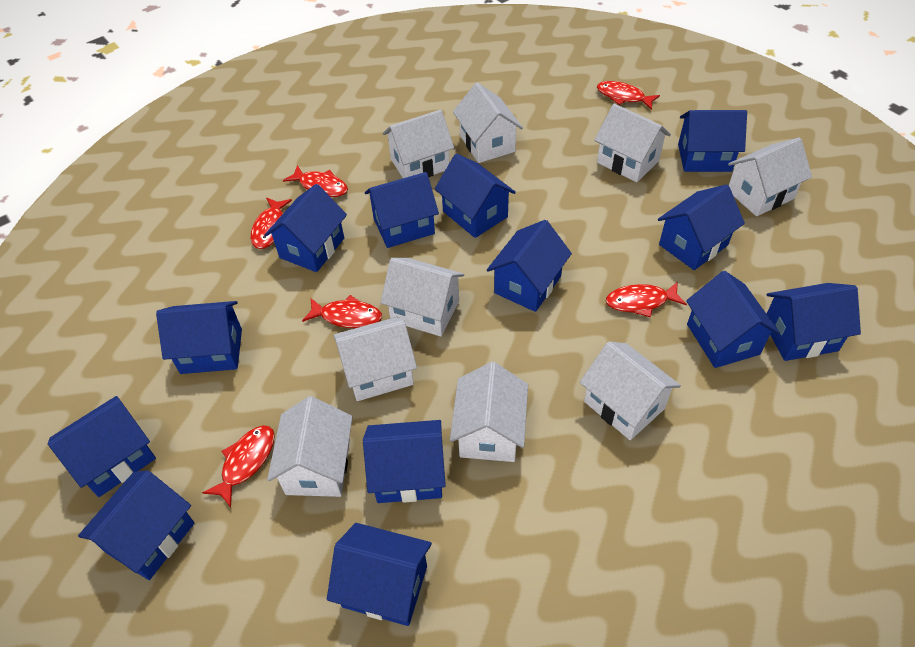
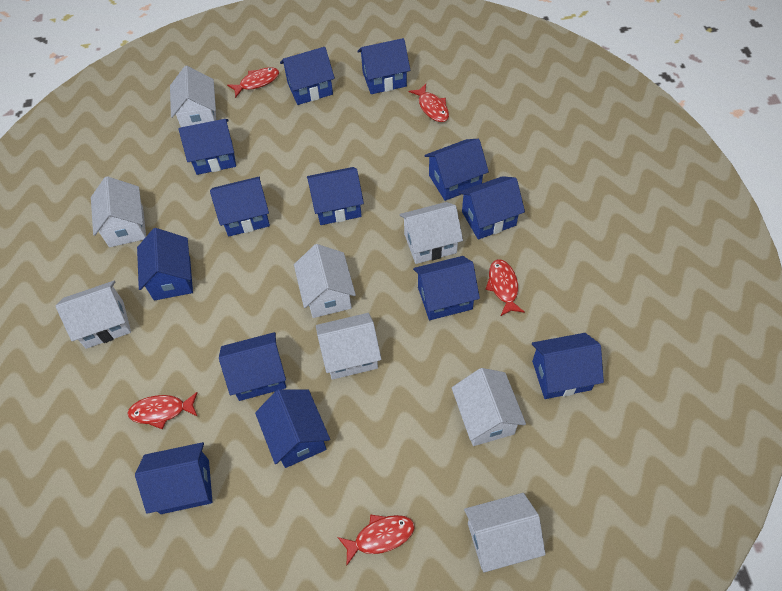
red fish: 6 -> 5
white house: 9 -> 8

